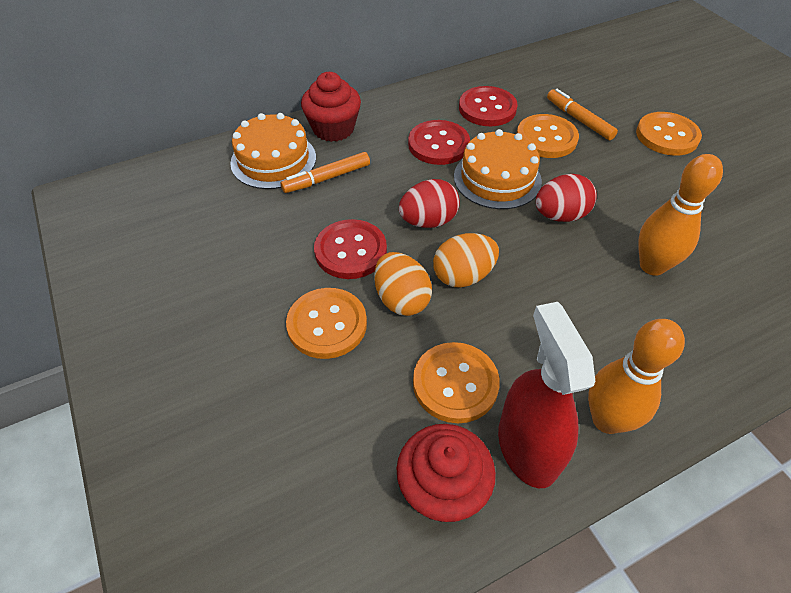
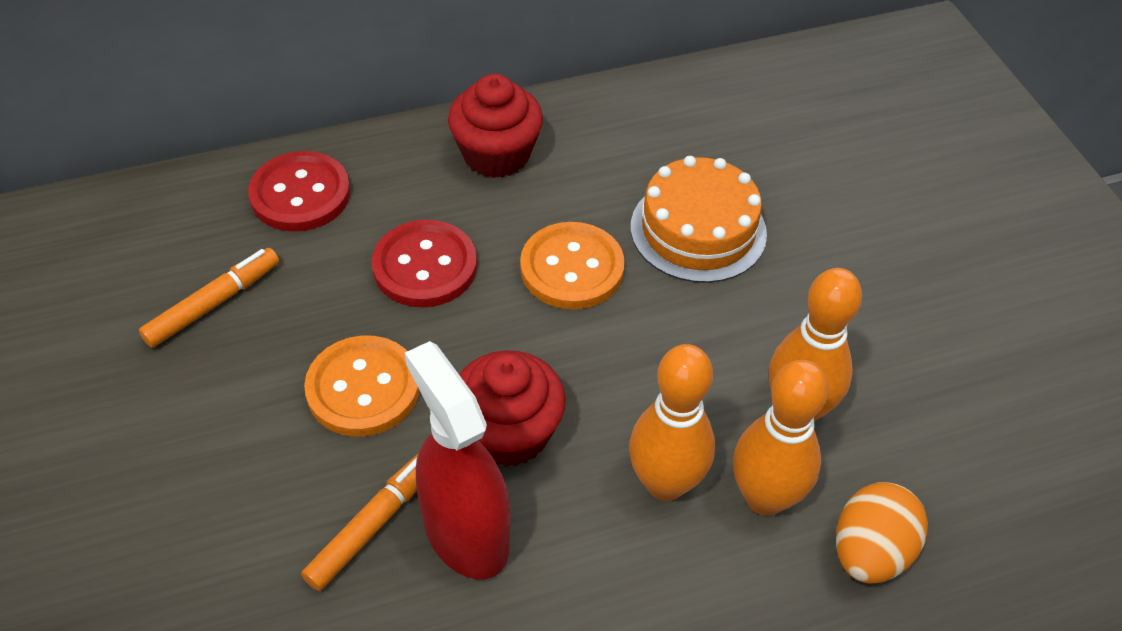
orange bowling pin: 2 -> 3
orange button: 4 -> 2
orange cake: 2 -> 1
orange egg: 2 -> 1
red button: 3 -> 2
red egg: 2 -> 0

